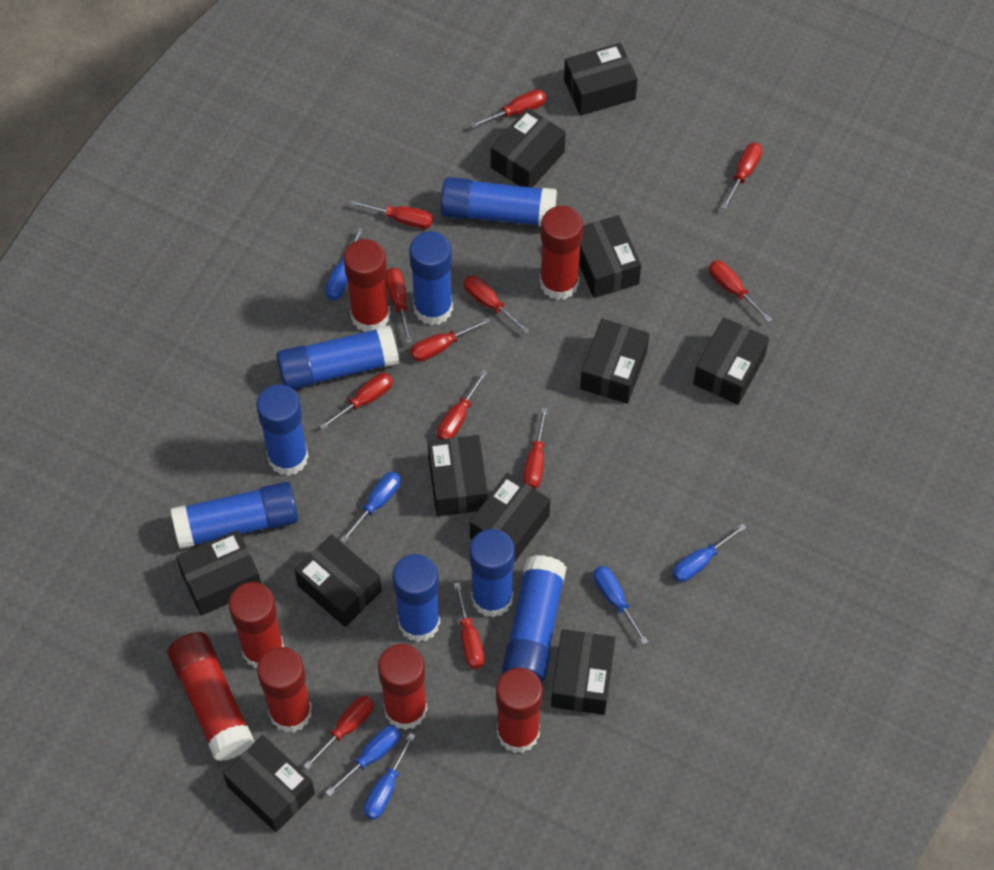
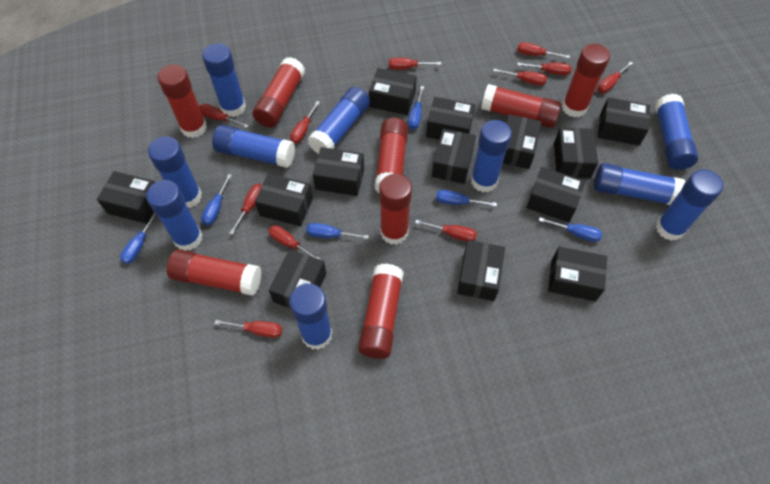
black box: 11 -> 13
blue glue stick: 8 -> 10
red glue stick: 7 -> 8
red screwdriver: 12 -> 11

